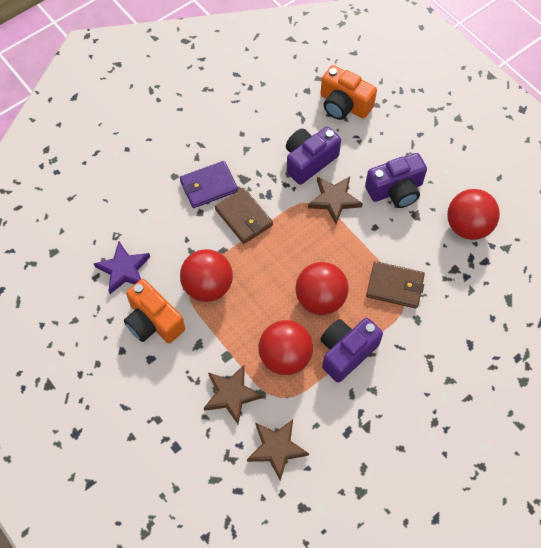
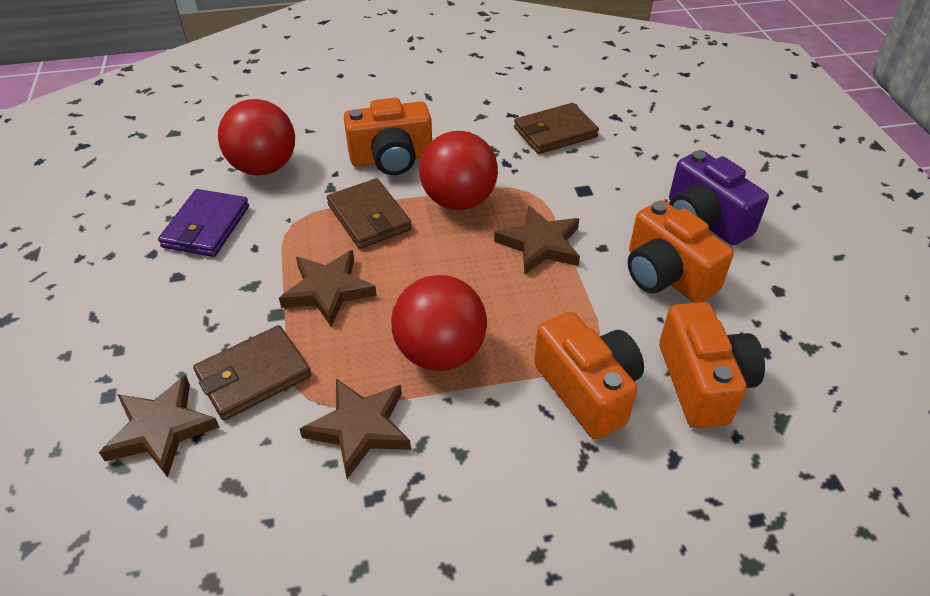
brown star: 3 -> 4
brown wallet: 2 -> 3
orange camera: 2 -> 4
purple camera: 3 -> 1
purple star: 1 -> 0
red ball: 4 -> 3

